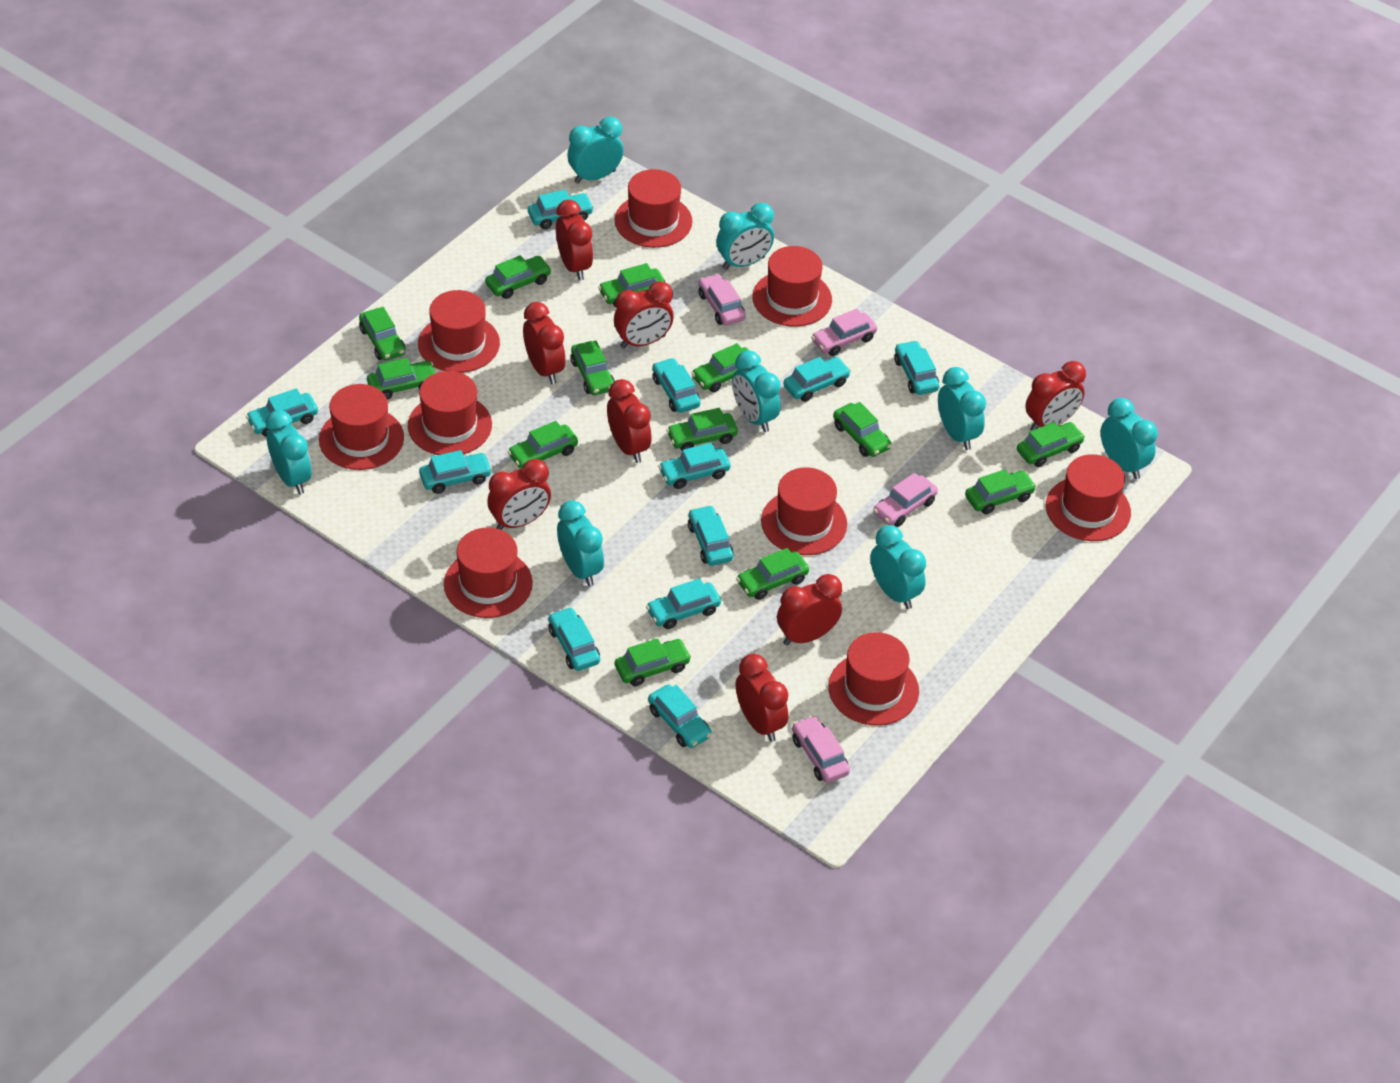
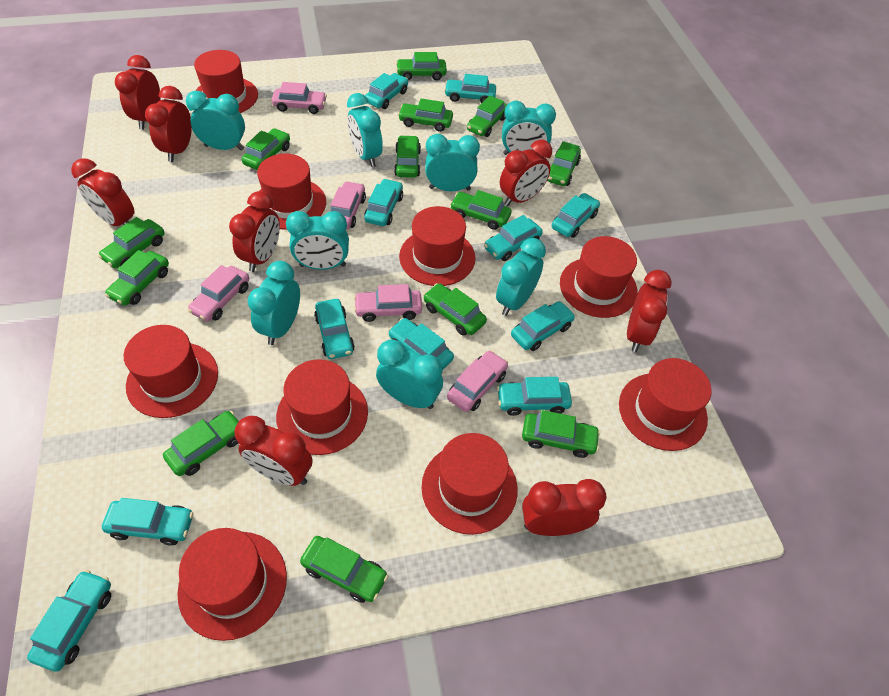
pink car: 4 -> 5

